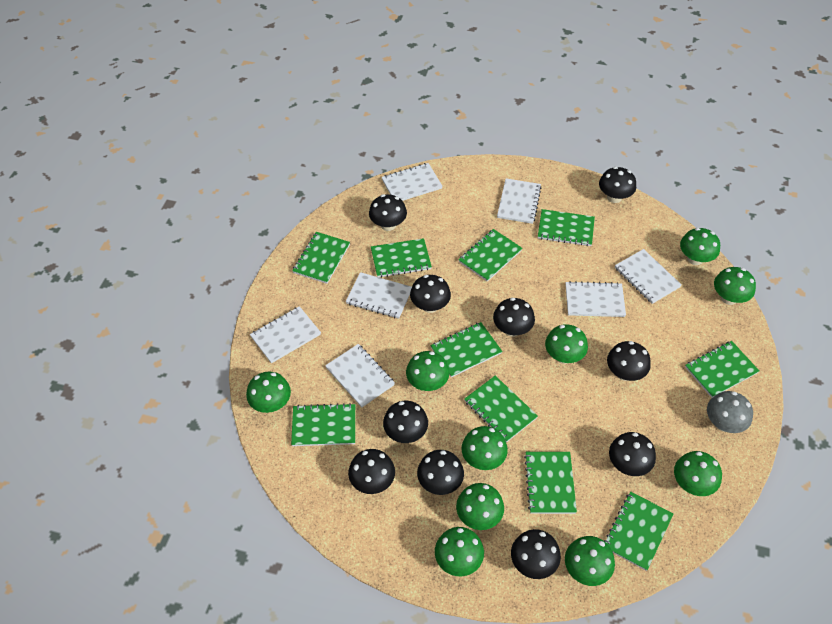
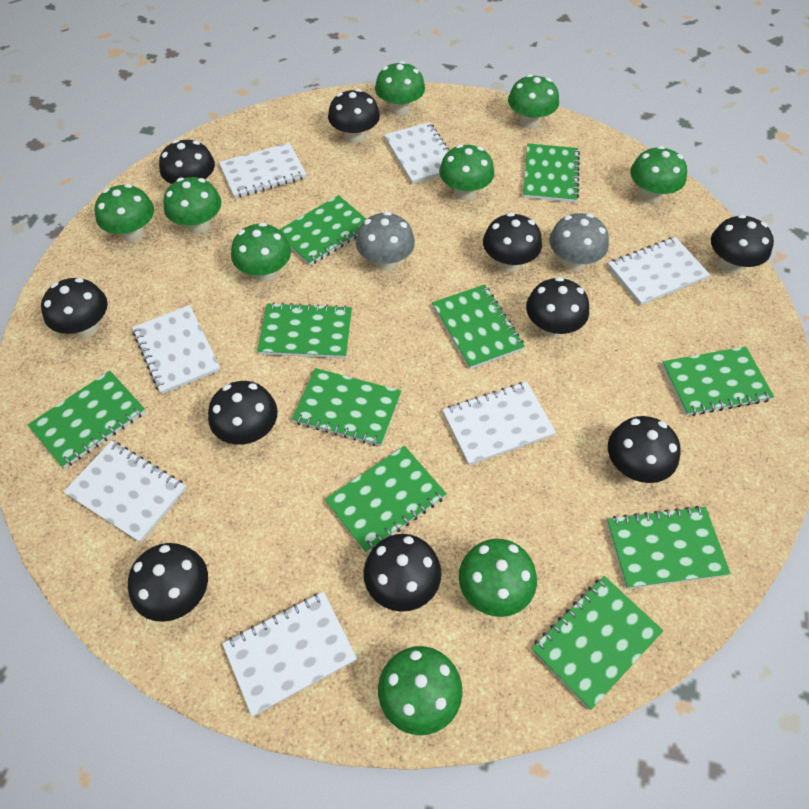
green mushroom: 10 -> 9
grey mushroom: 1 -> 2

